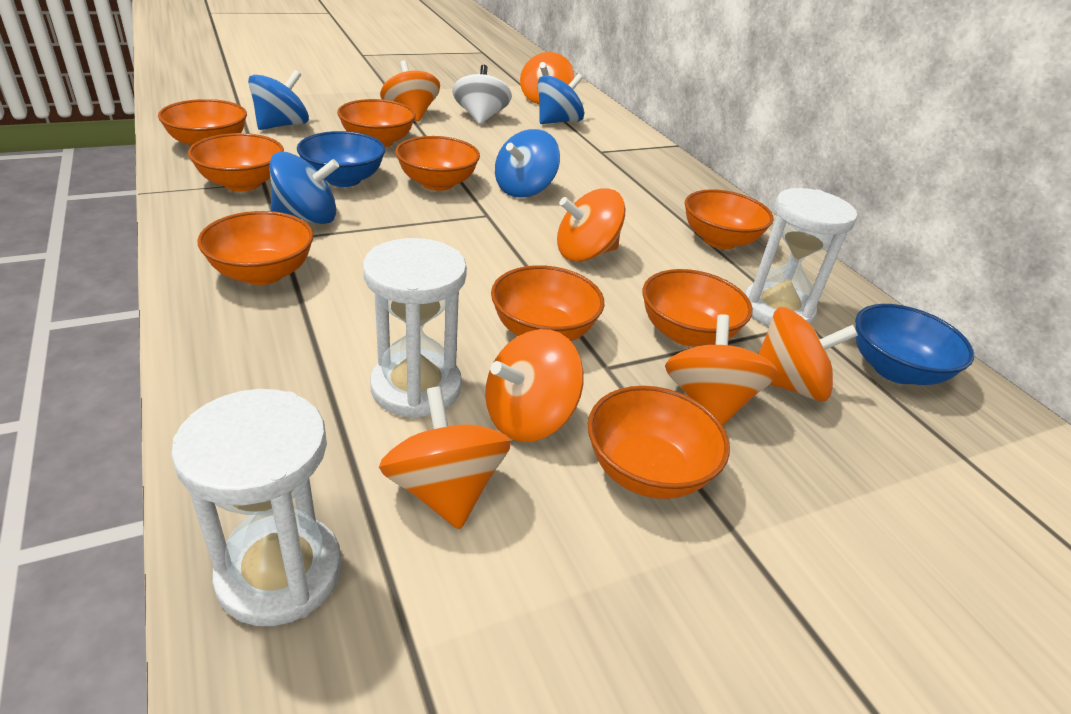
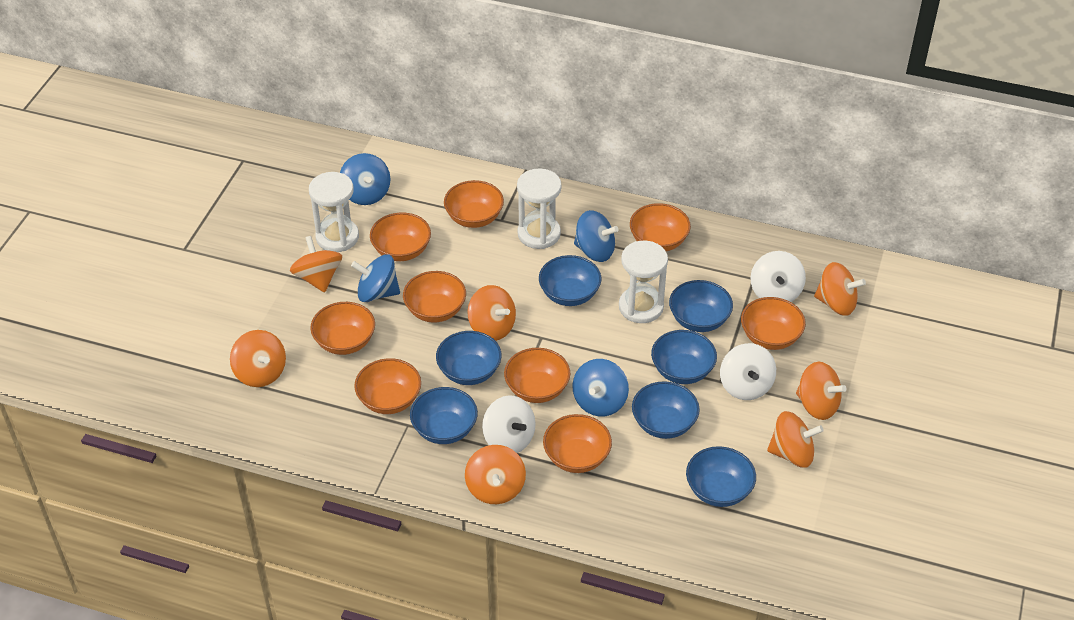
blue bowl: 2 -> 7
white spinning top: 1 -> 3

